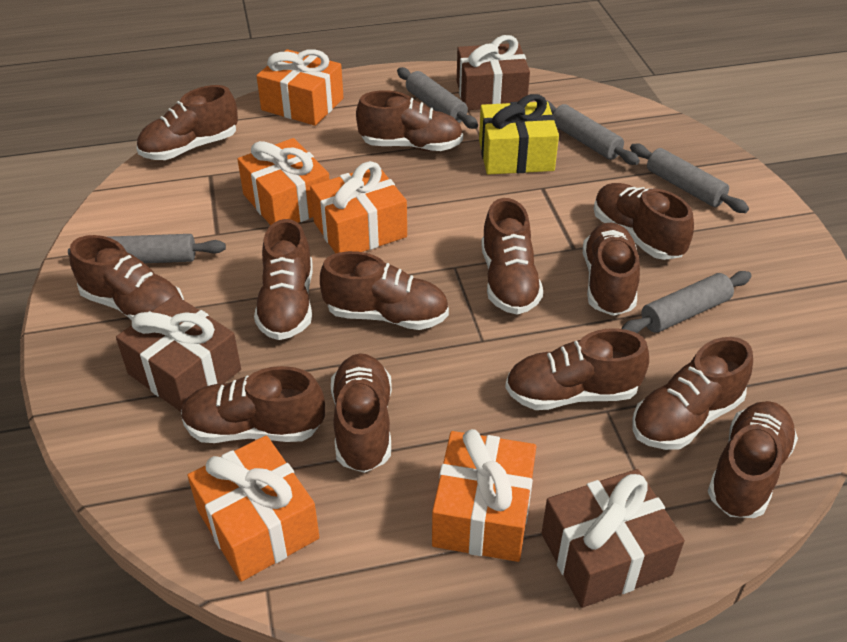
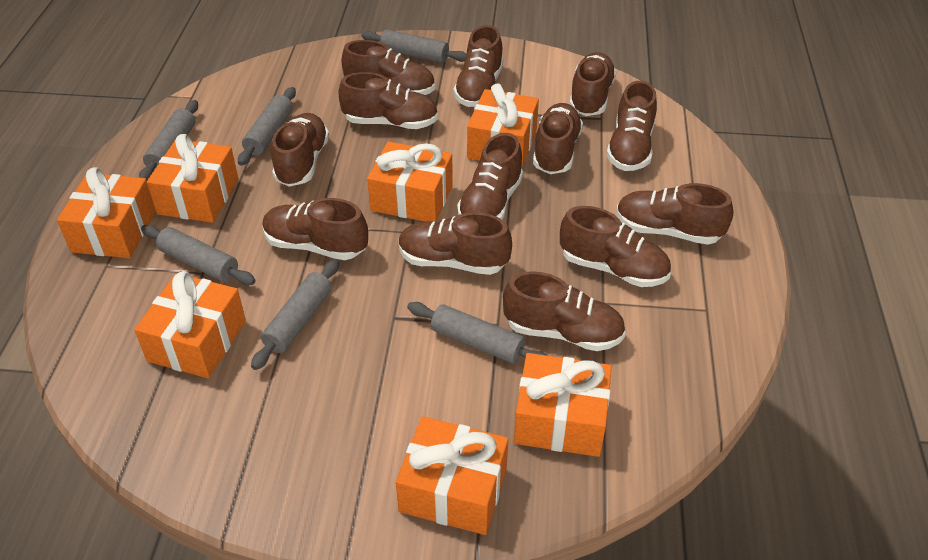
brown gift: 3 -> 0
grey rolling pin: 5 -> 6
orange gift: 5 -> 7
yellow gift: 1 -> 0

